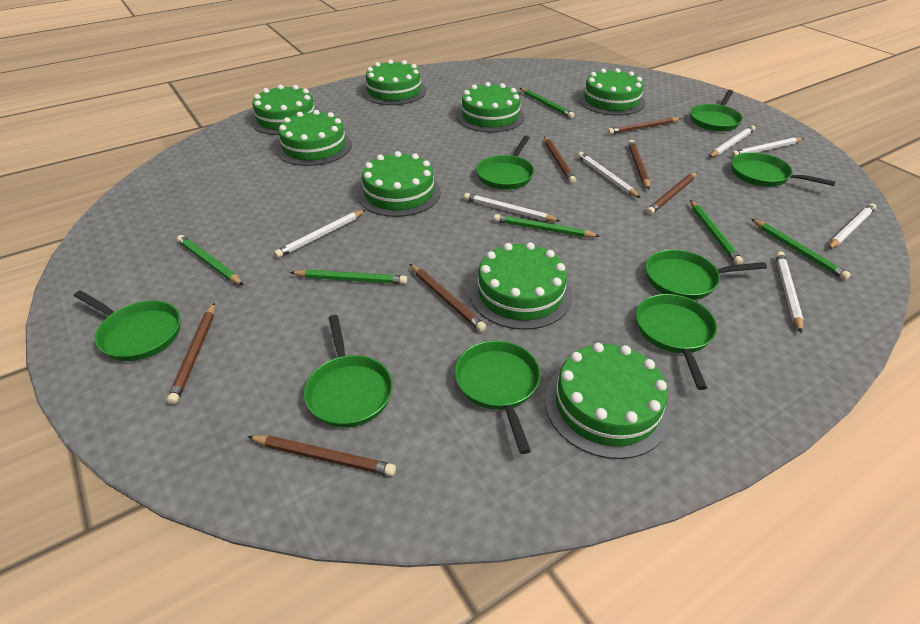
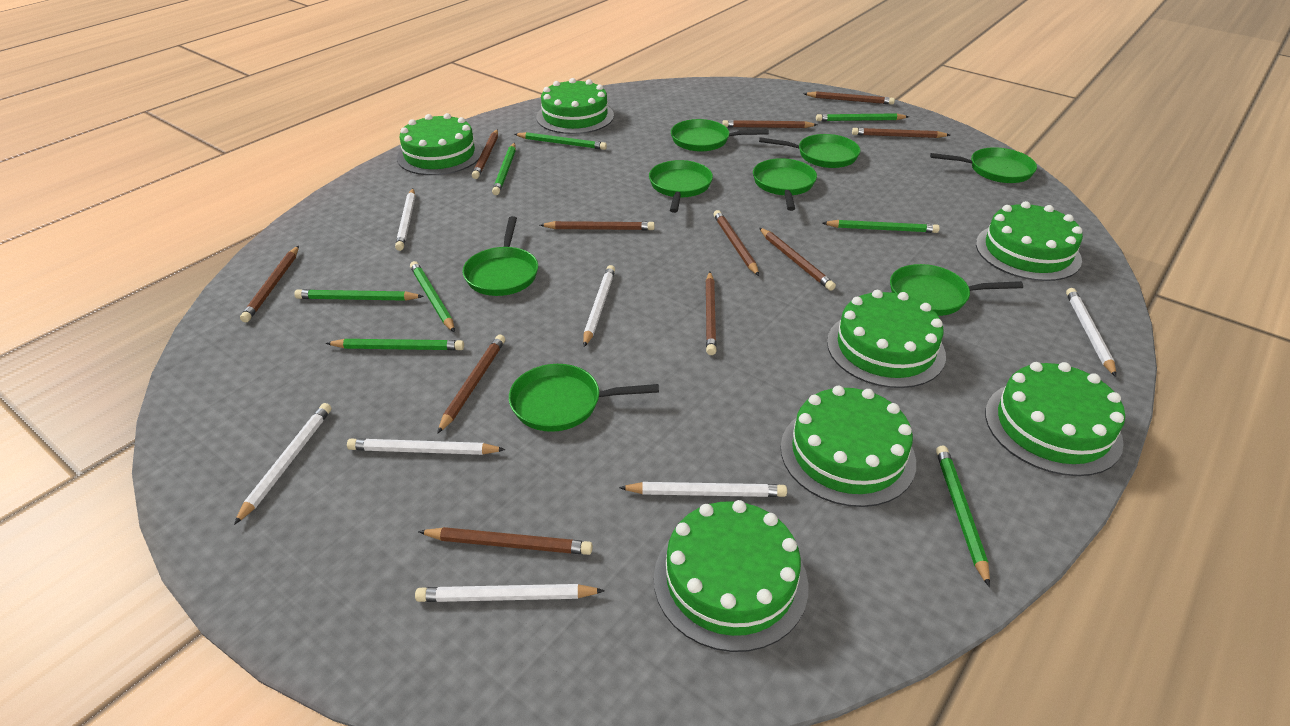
brown pencil: 7 -> 11
green cake: 8 -> 7
green pencil: 6 -> 8

